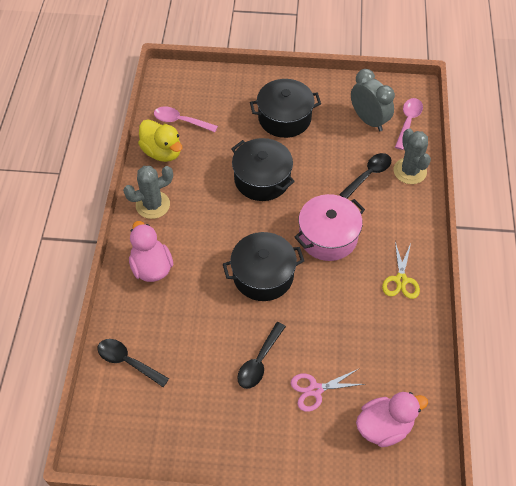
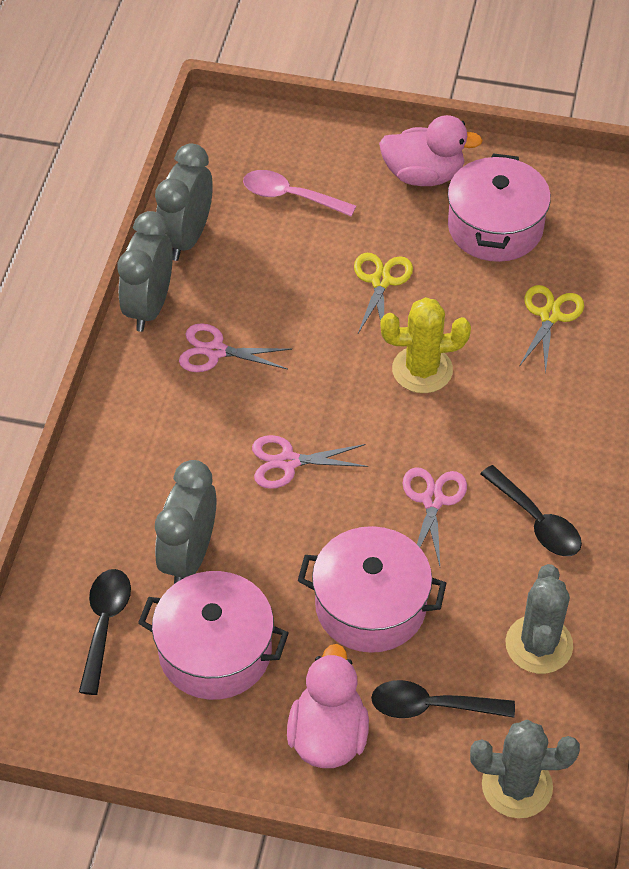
black pot: 3 -> 0
grey clock: 1 -> 3
pink pot: 1 -> 3
pink scissors: 1 -> 3
pink spoon: 2 -> 1
yellow cactus: 0 -> 1
yellow duck: 1 -> 0
yellow scissors: 1 -> 2

